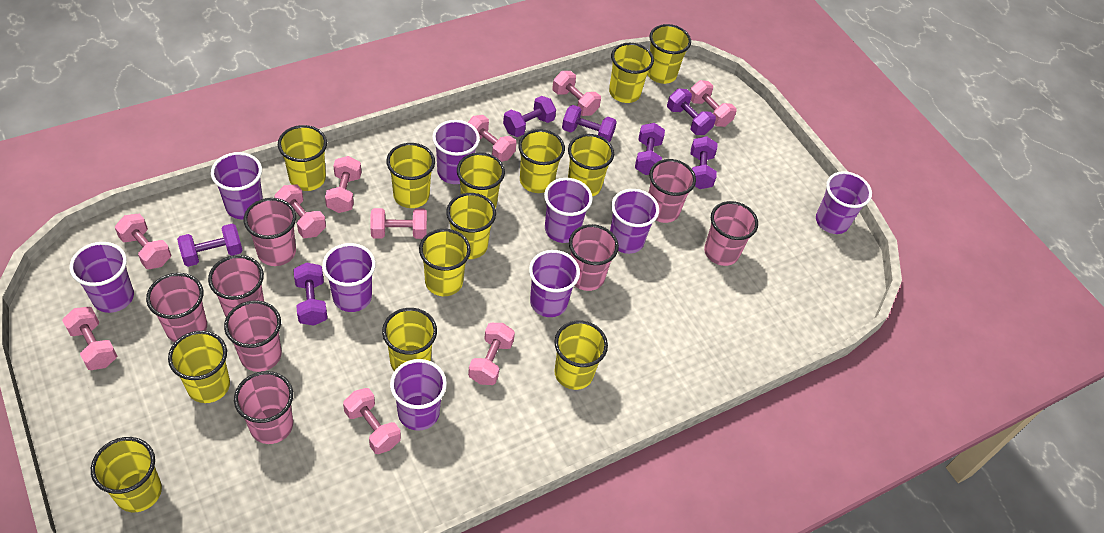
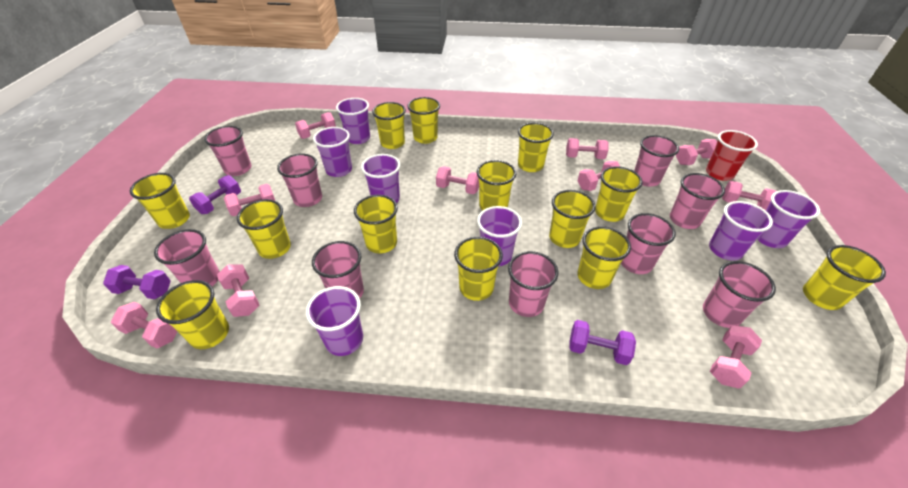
pink cup: 8 -> 9
purple cup: 9 -> 7
purple dumbbell: 7 -> 3
red cup: 0 -> 1

